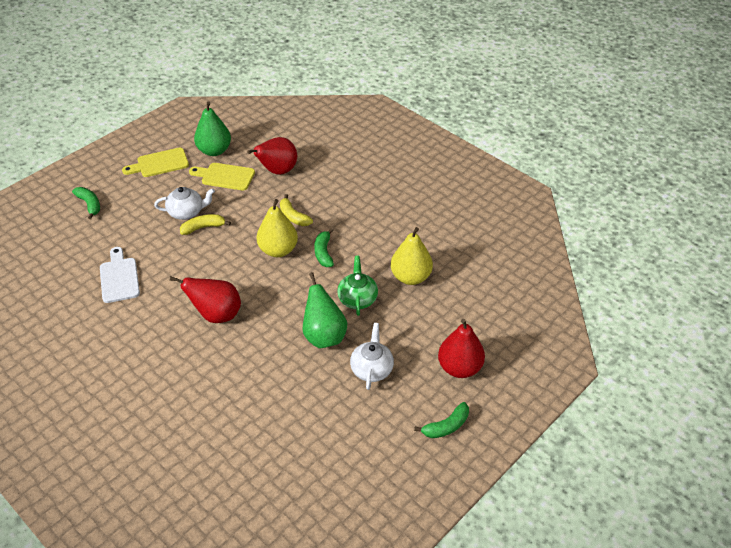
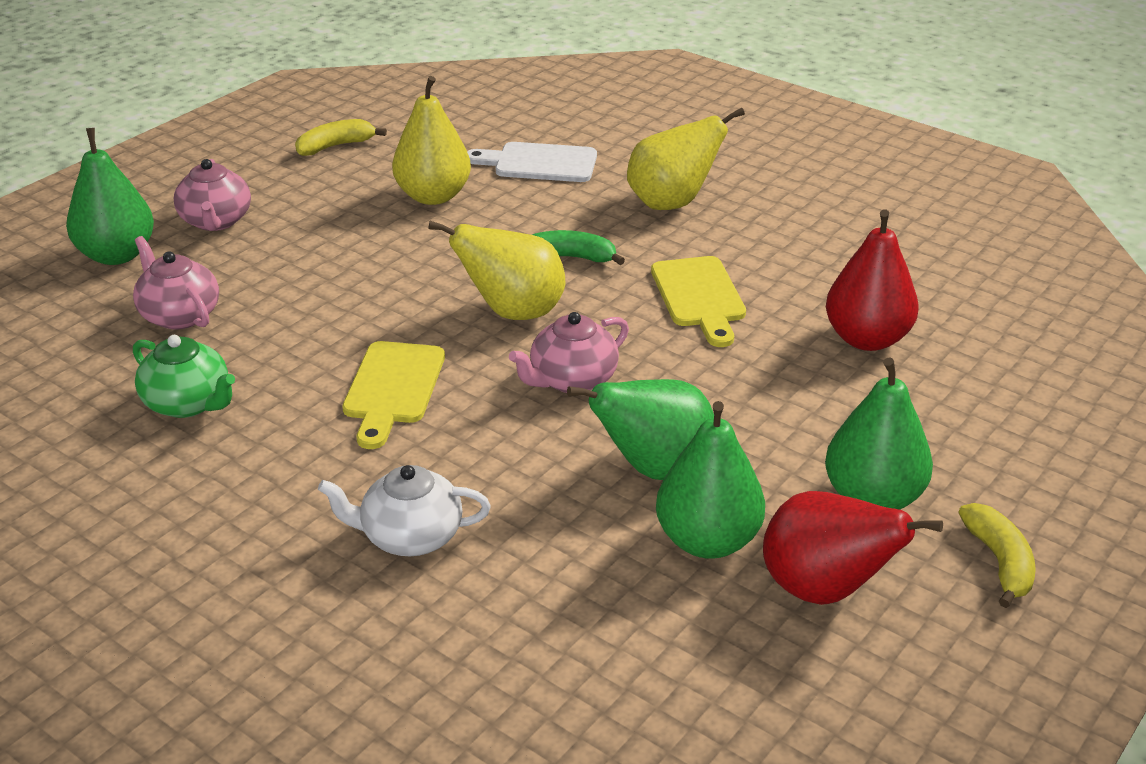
green banana: 3 -> 1
green pear: 2 -> 4
pink teapot: 0 -> 3
red pear: 3 -> 2
white teapot: 2 -> 1
yellow pear: 2 -> 3

